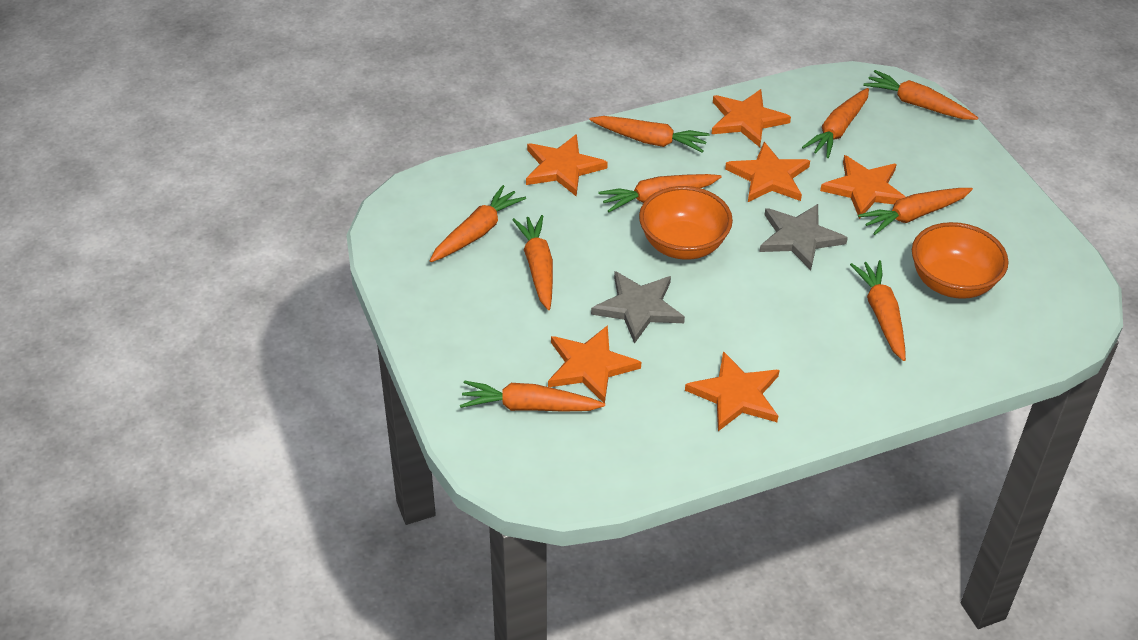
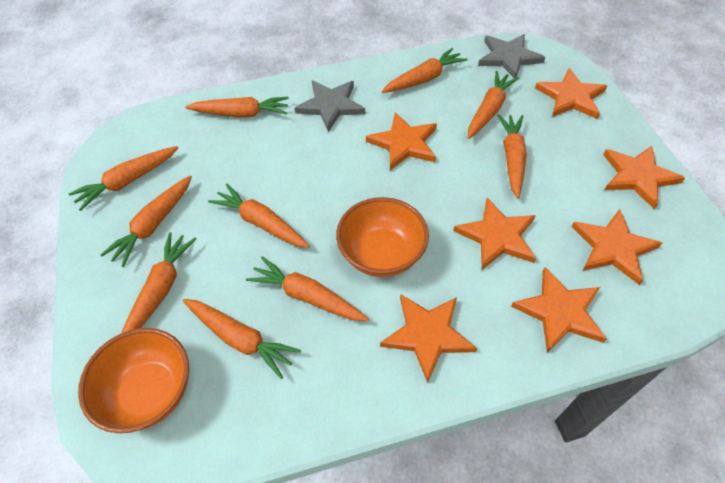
orange carrot: 9 -> 10
orange star: 6 -> 7

